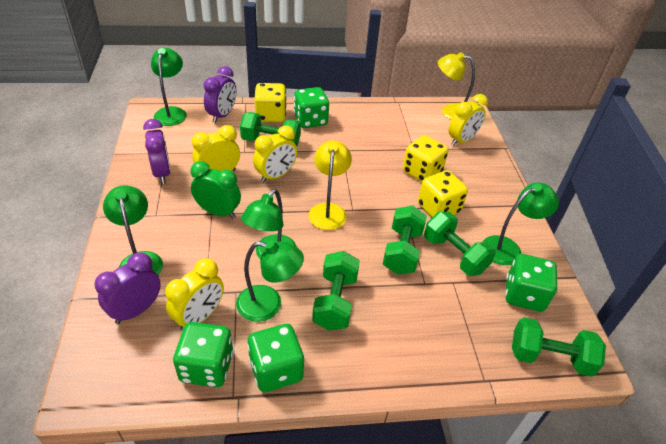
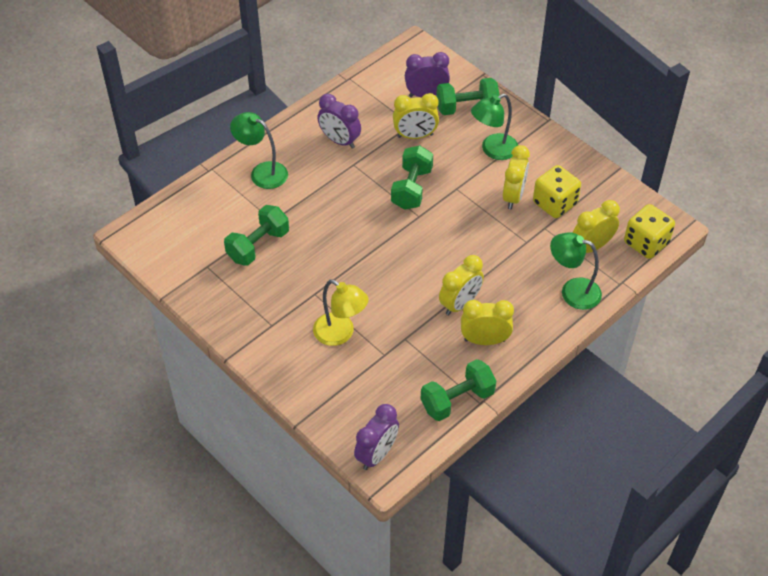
green clock: 1 -> 0
green dice: 4 -> 0
green dumbbell: 5 -> 4
green lamp: 5 -> 3
yellow clock: 4 -> 5
yellow dice: 3 -> 2
yellow lamp: 2 -> 1

